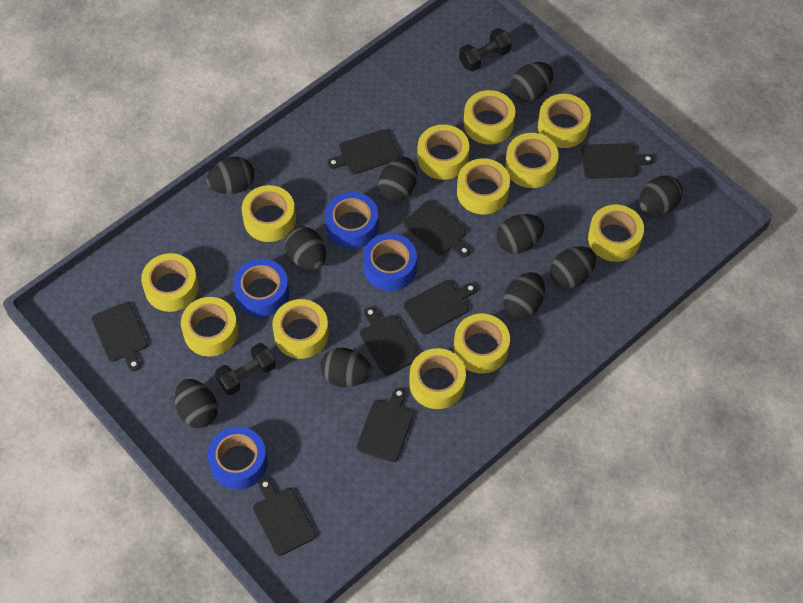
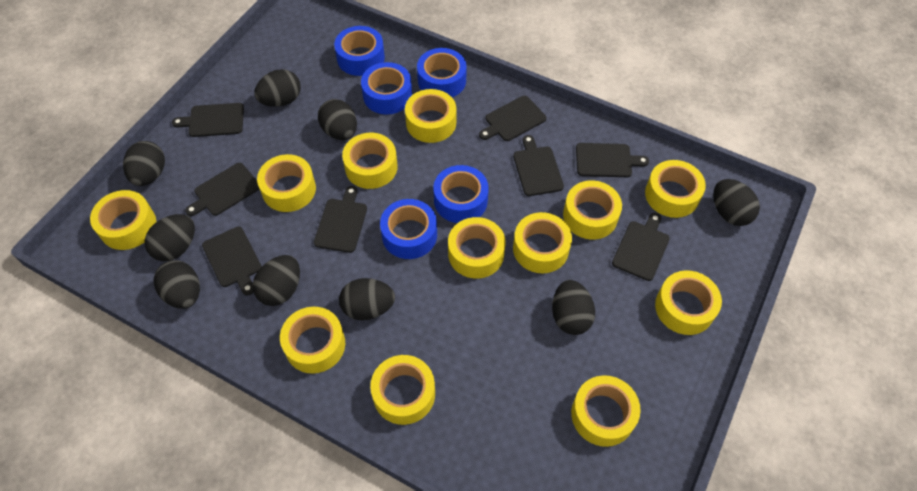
black dumbbell: 2 -> 0
black egg: 10 -> 9
blue tape: 4 -> 5

